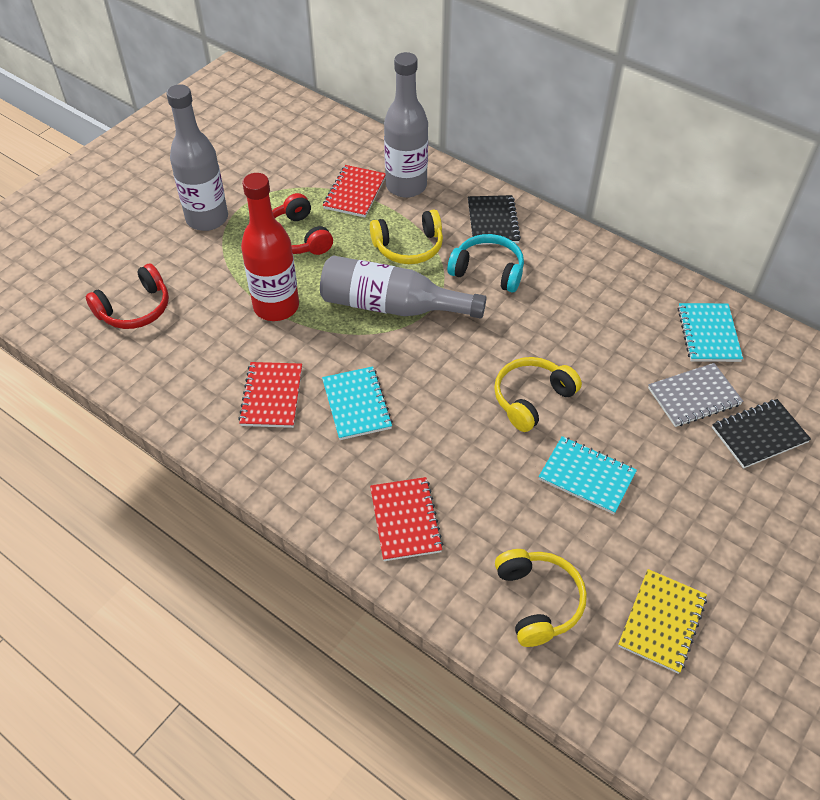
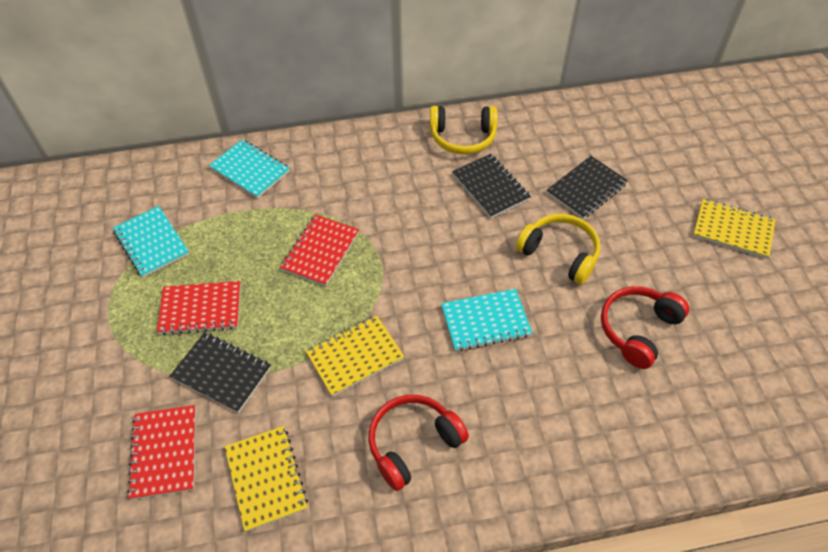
black notebook: 2 -> 3
grey bottle: 3 -> 0
grey notebook: 1 -> 0
red bottle: 1 -> 0
turquoise headphones: 1 -> 0
yellow headphones: 3 -> 2
yellow notebook: 1 -> 3

